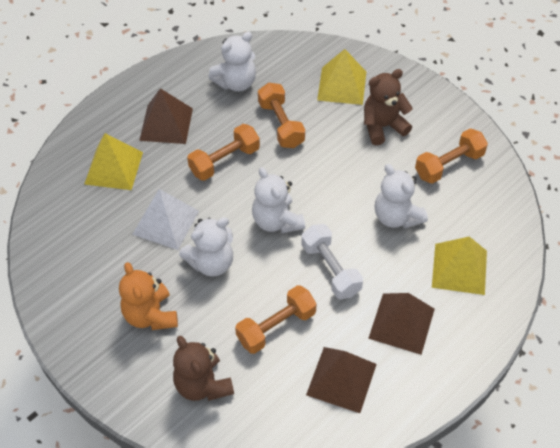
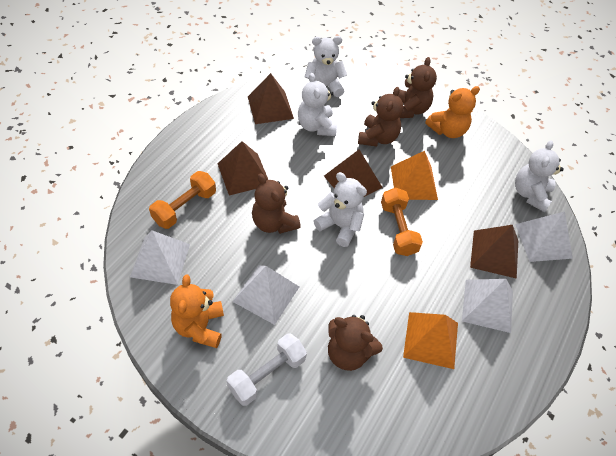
brown pyramid: 3 -> 4
brown teddy bear: 2 -> 4
orange dumbbell: 4 -> 2
orange pyramid: 0 -> 2
orange teddy bear: 1 -> 2
white pyramid: 1 -> 4
yellow pyramid: 3 -> 0

